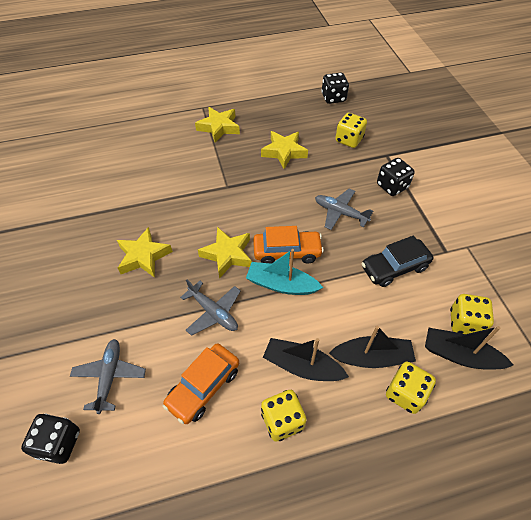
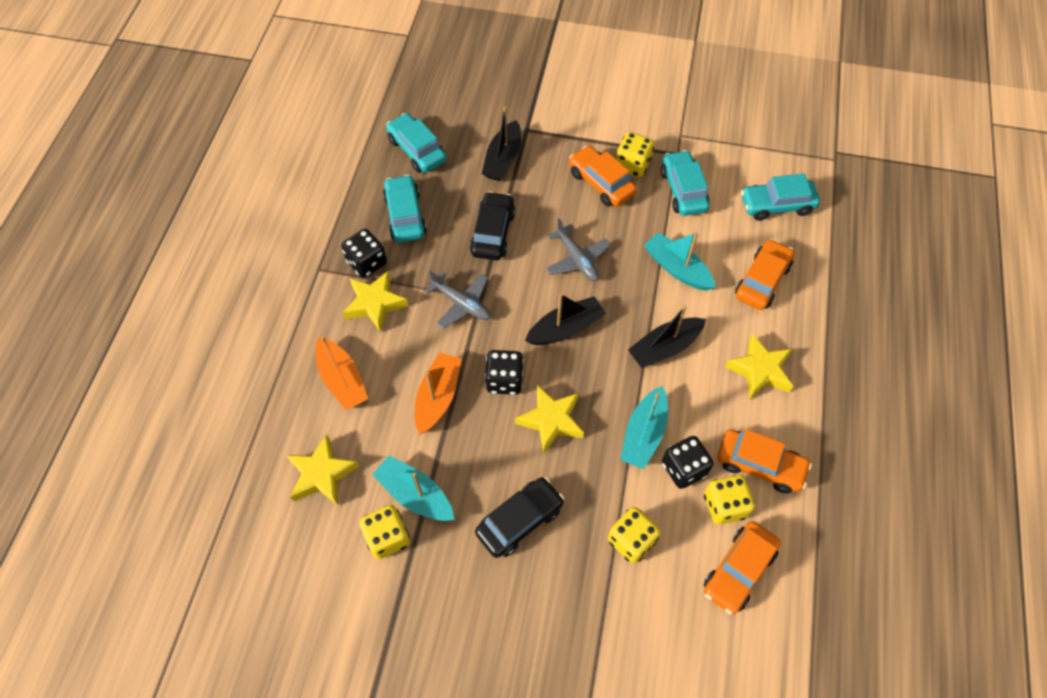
black car: 1 -> 2
grey plane: 3 -> 2
orange boat: 0 -> 2
orange car: 2 -> 4
turquoise boat: 1 -> 3
turquoise car: 0 -> 4

